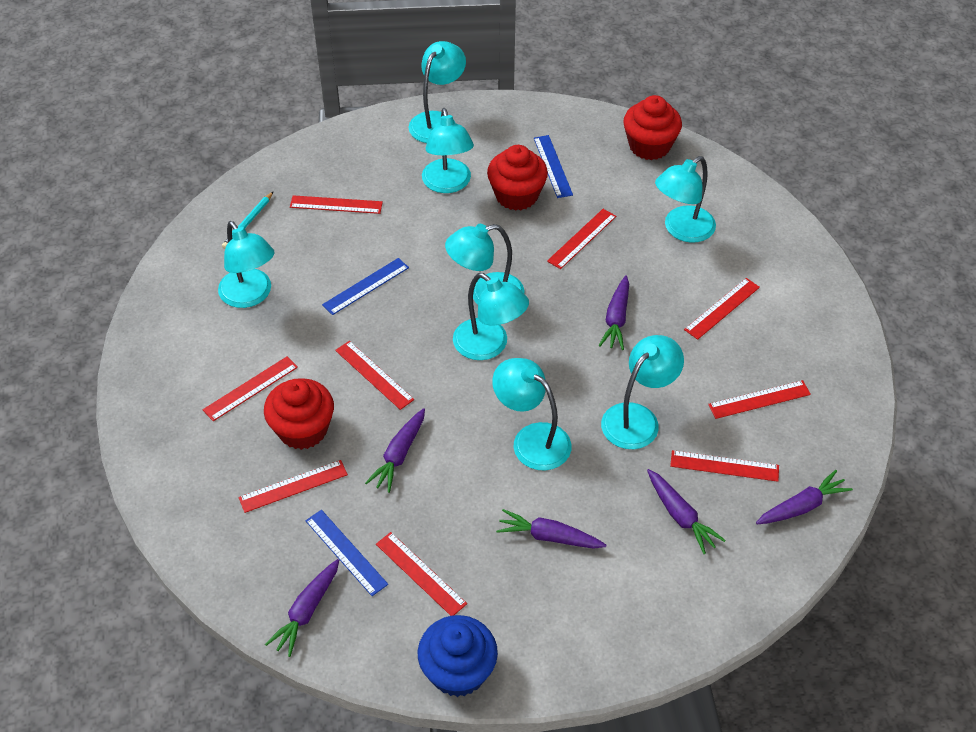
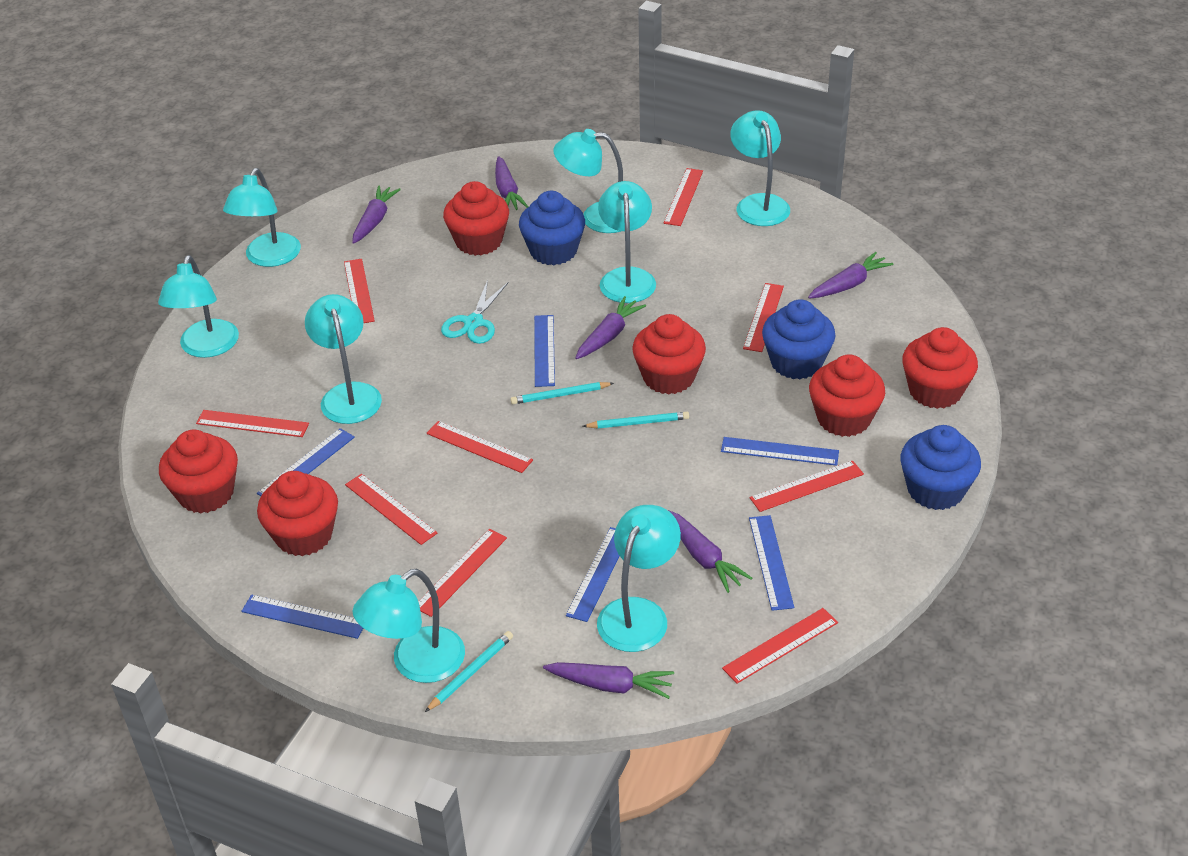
blue cupcake: 1 -> 3
blue ruler: 3 -> 6
red cupcake: 3 -> 6
turquoise pencil: 1 -> 3
turquoise scissors: 0 -> 1

